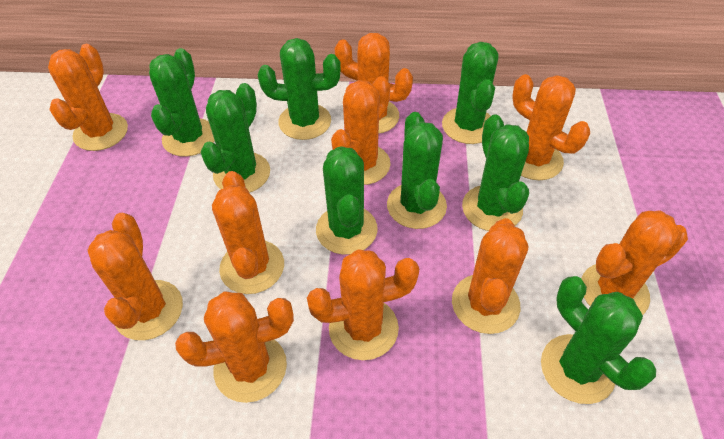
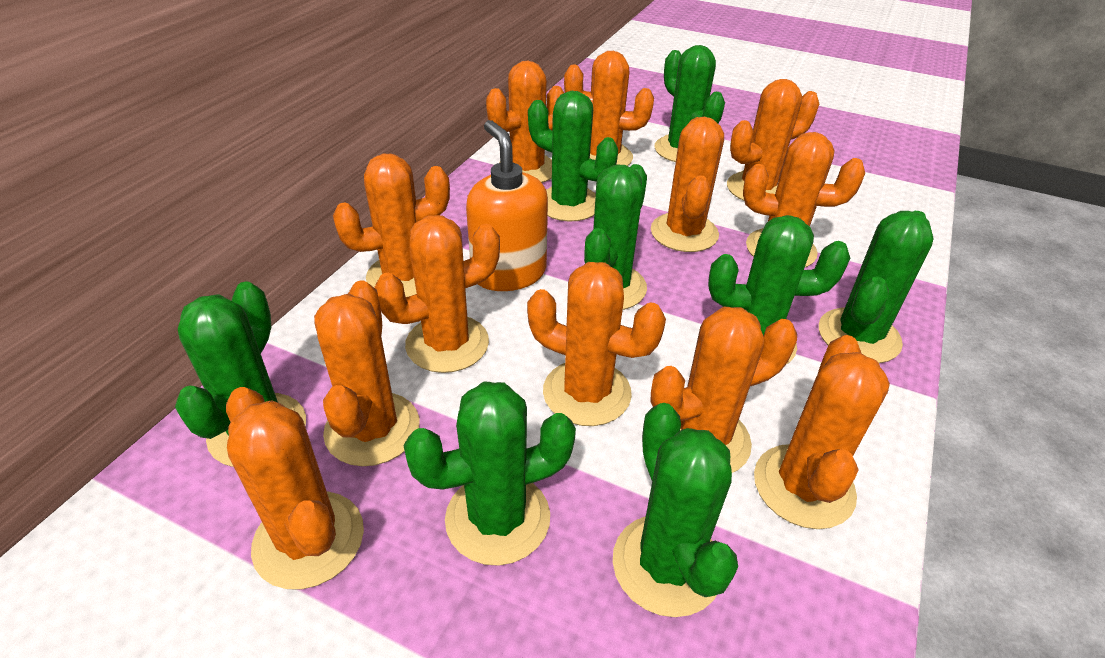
orange cactus: 10 -> 12
orange soap dispenser: 0 -> 1

